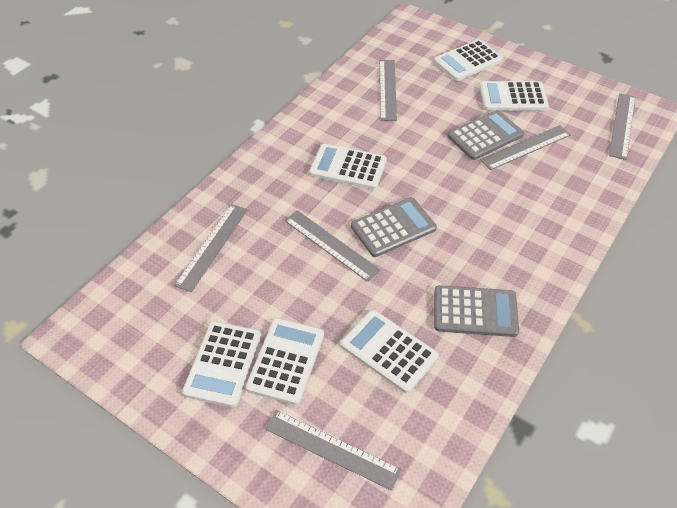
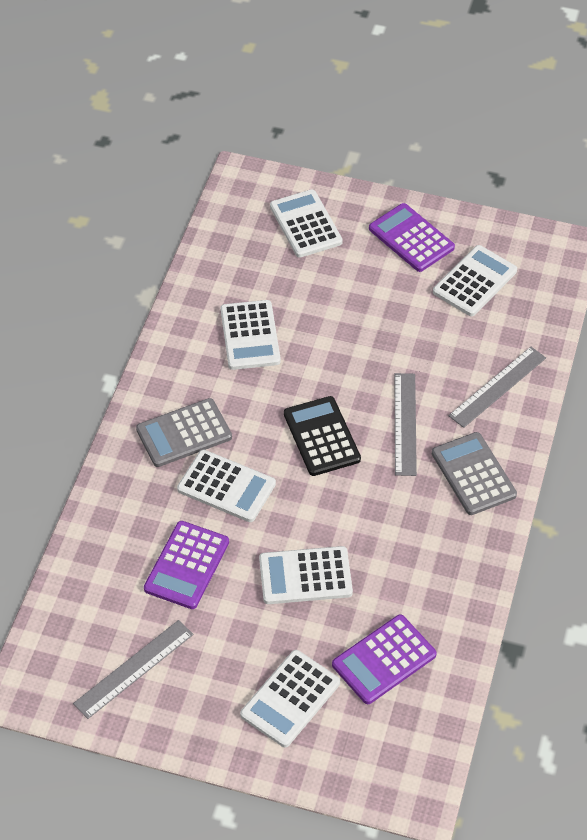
black calculator: 0 -> 1
grey calculator: 3 -> 2
grey ruler: 6 -> 3
purple calculator: 0 -> 3

